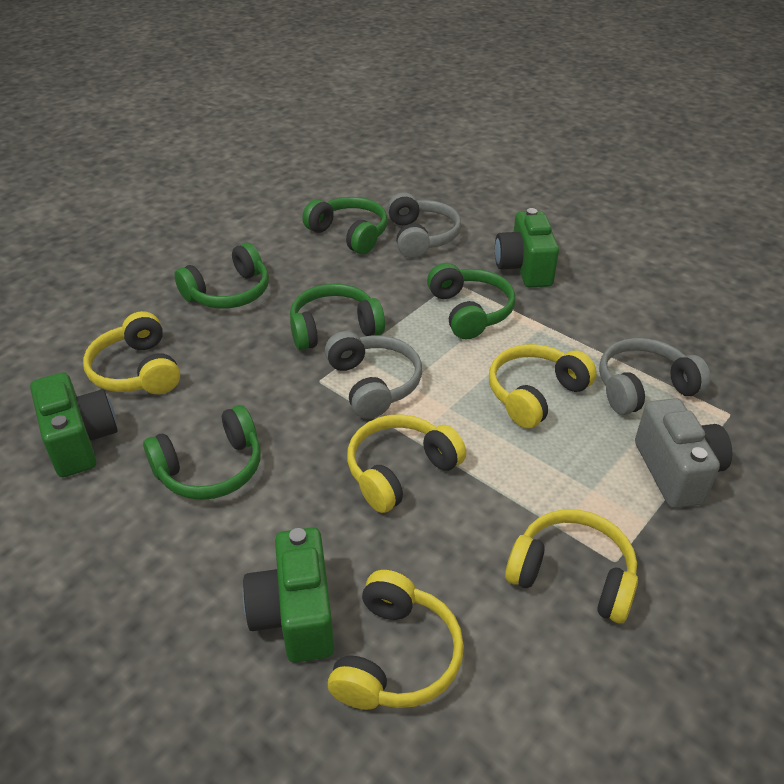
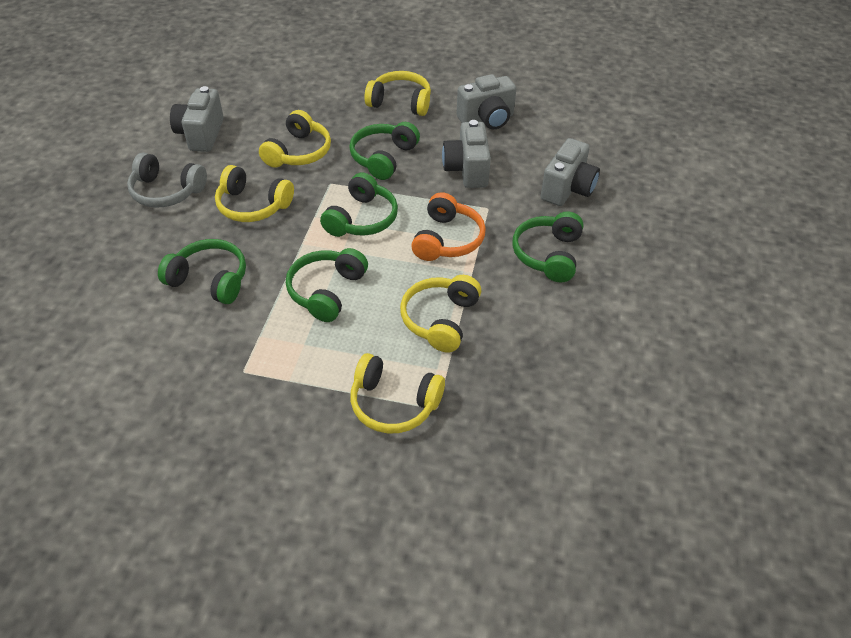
green camera: 3 -> 0
grey camera: 1 -> 4
grey headphones: 3 -> 1
orange headphones: 0 -> 1

